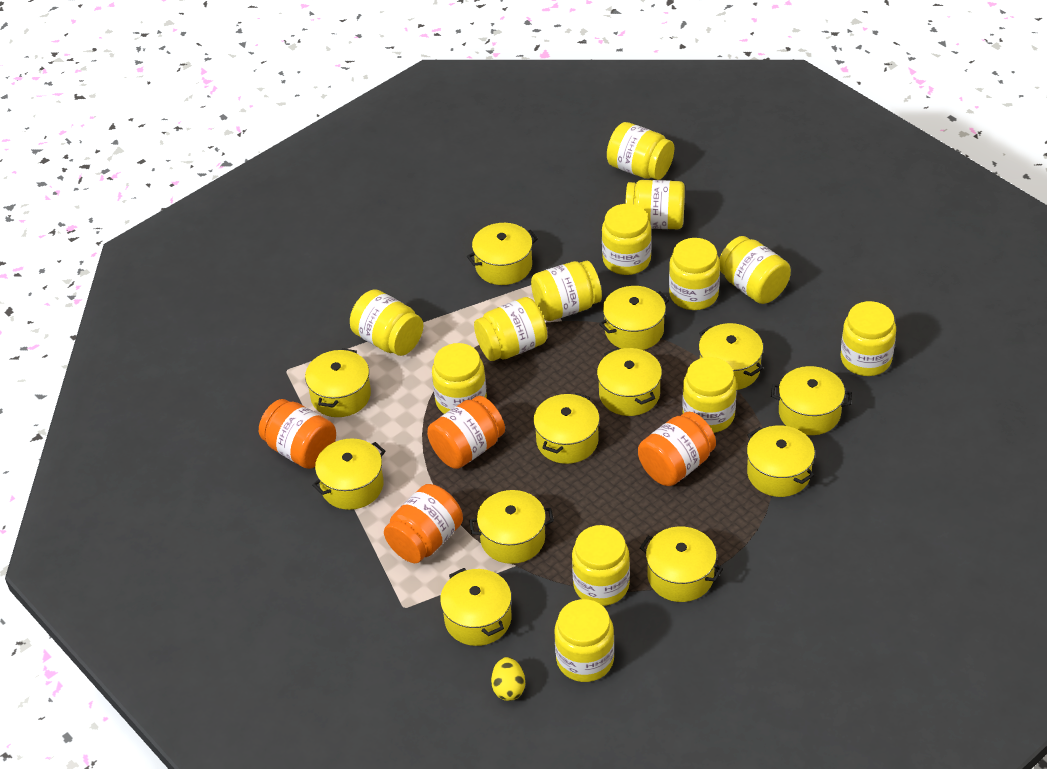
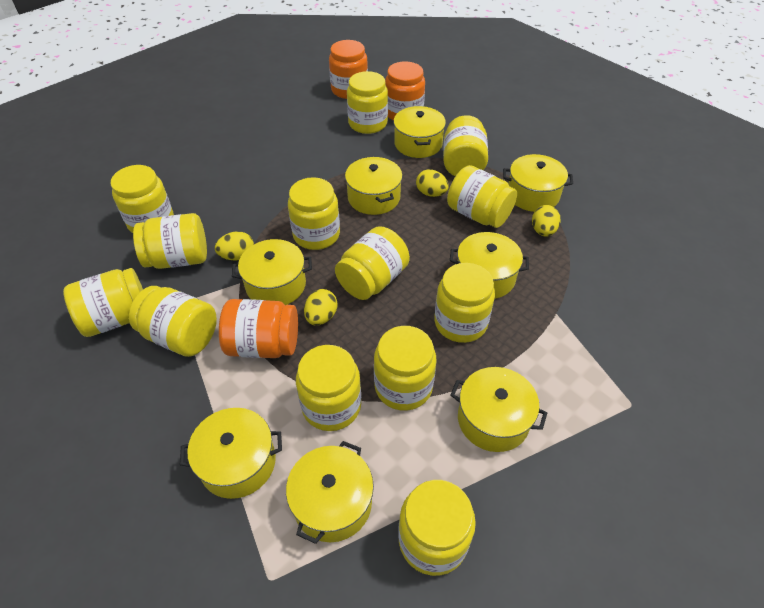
orange jar: 4 -> 3
yellow egg: 1 -> 4
yellow pot: 12 -> 8

